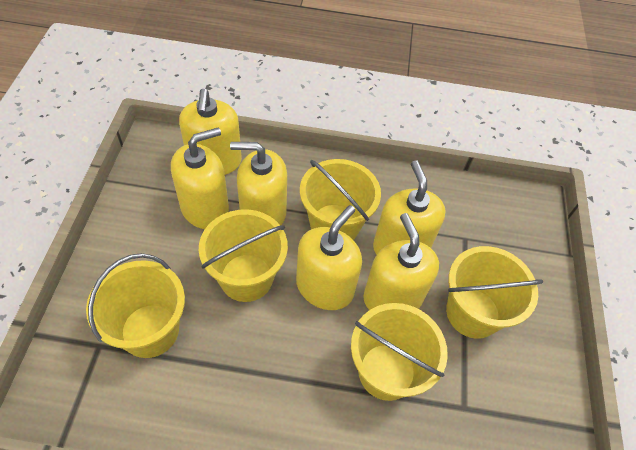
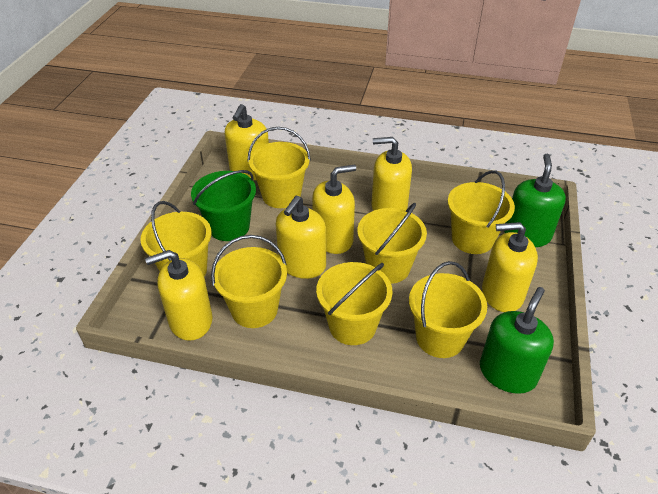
green bucket: 0 -> 1
green soap dispenser: 0 -> 2
yellow bucket: 5 -> 7

